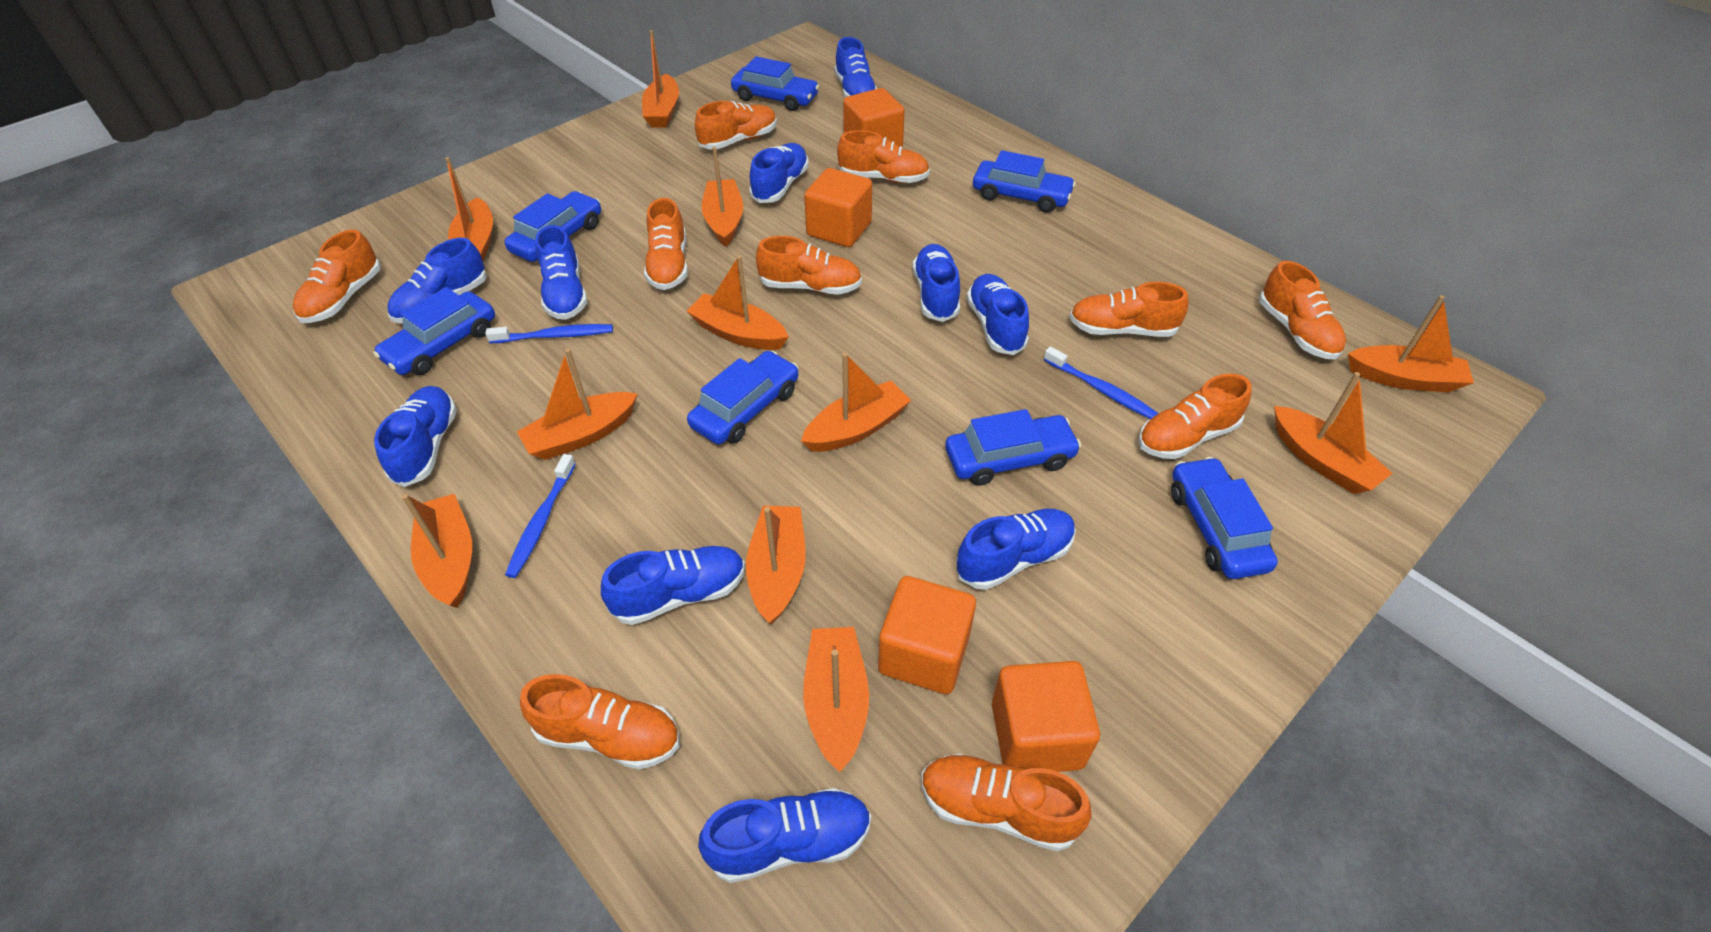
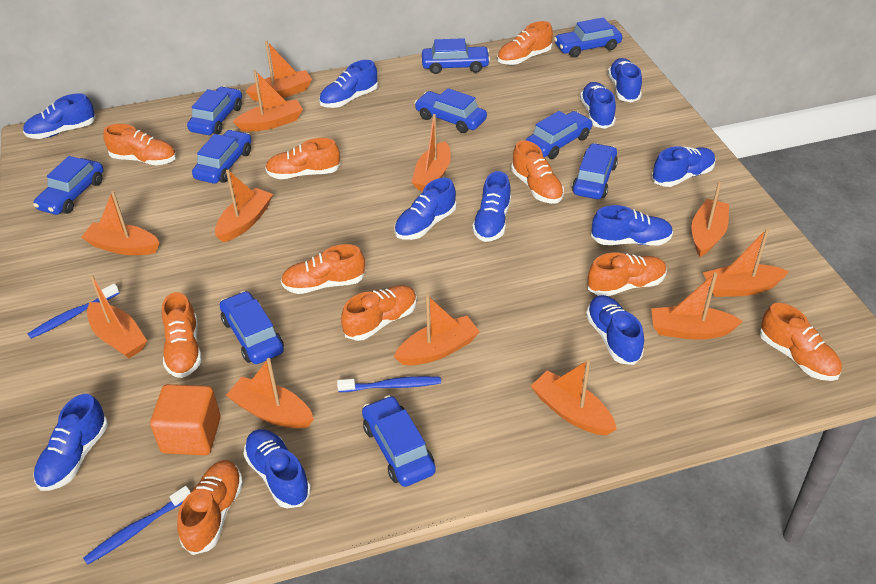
blue car: 7 -> 10
blue shoe: 10 -> 11
orange boat: 11 -> 12
orange cube: 4 -> 1

